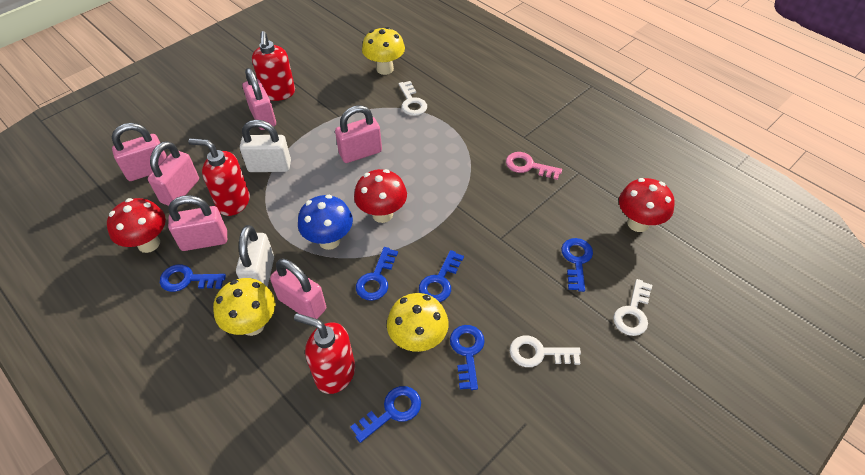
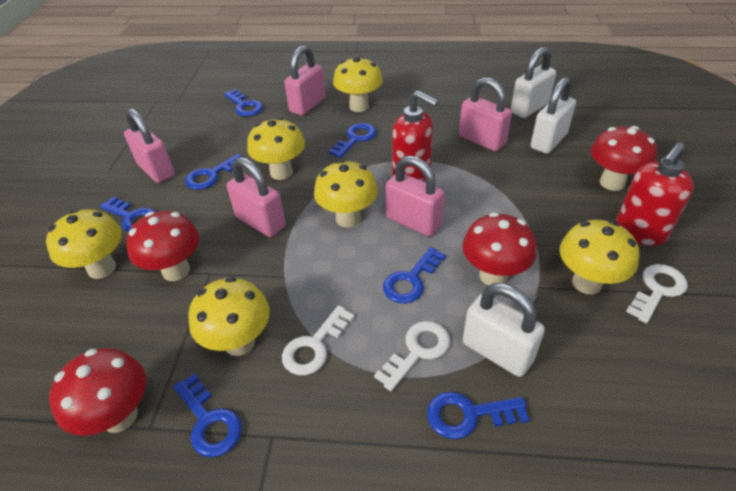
blue key: 6 -> 7
blue mushroom: 1 -> 0
pink key: 1 -> 0
pink padlock: 6 -> 5
red mushroom: 3 -> 4
red soap dispenser: 3 -> 2
white padlock: 2 -> 3
yellow mushroom: 3 -> 6

